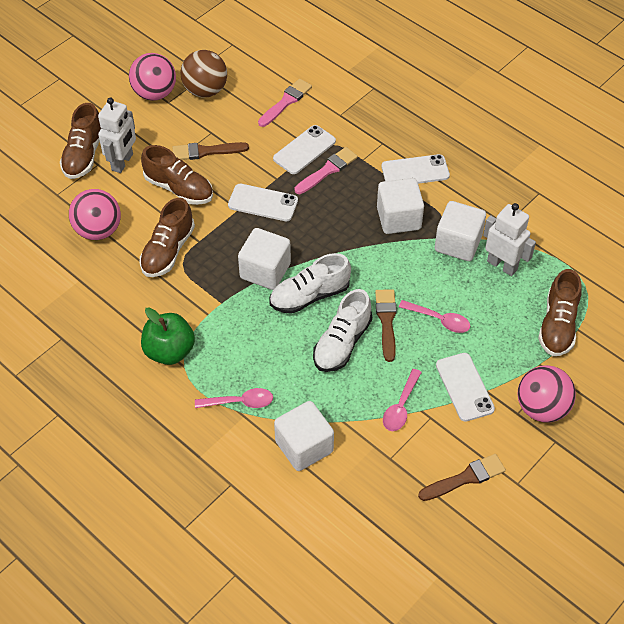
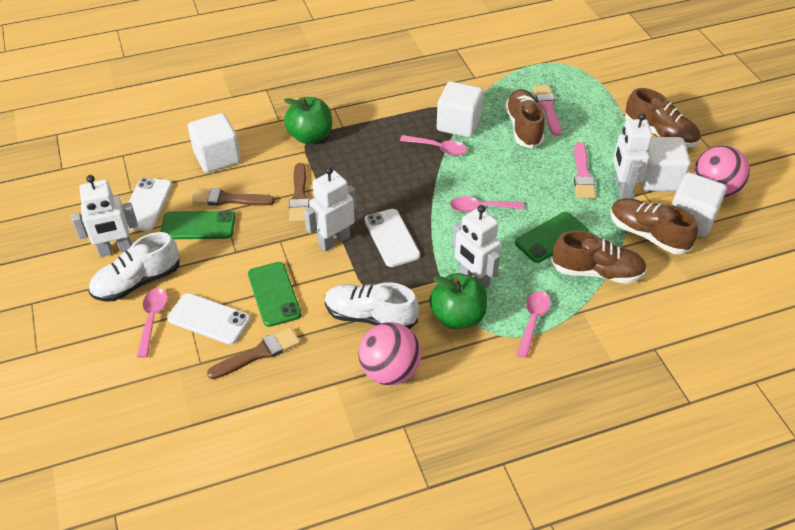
brown ball: 1 -> 0
green apple: 1 -> 2
green phone: 0 -> 3
pink ball: 3 -> 2
pink spoon: 3 -> 4
white phone: 4 -> 3
white robot: 2 -> 4

